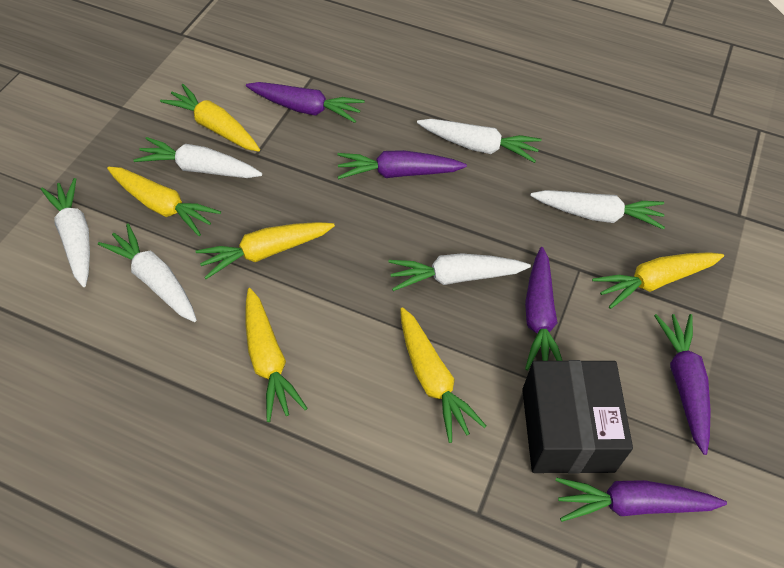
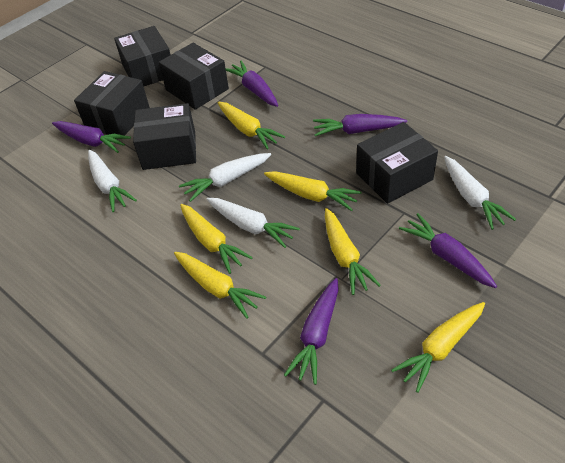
black box: 1 -> 5
white carrot: 6 -> 4

